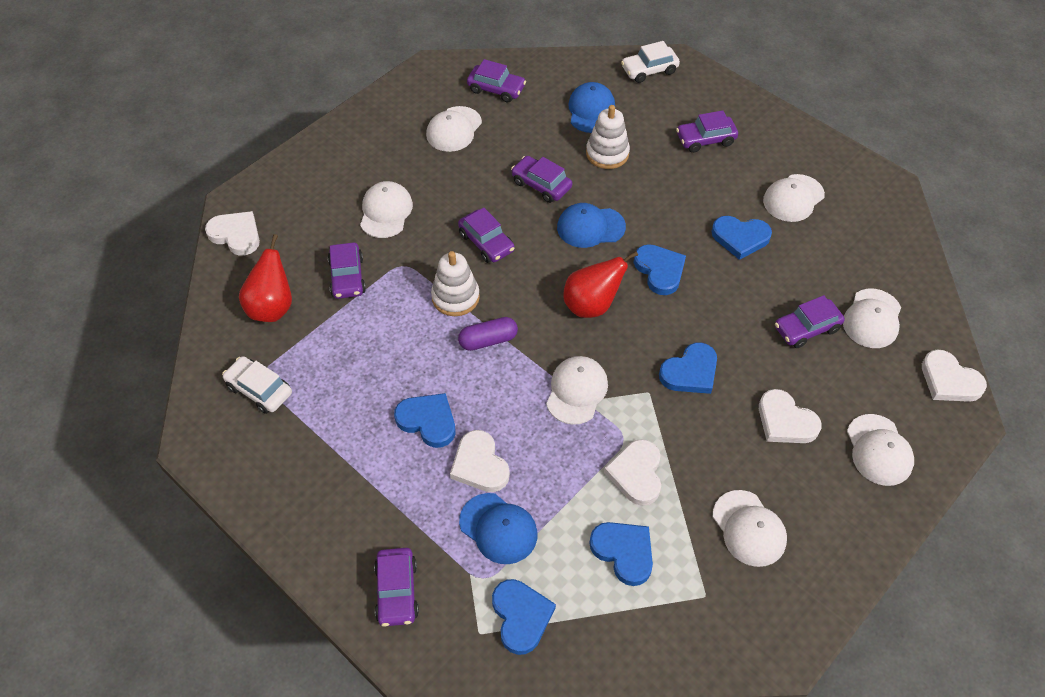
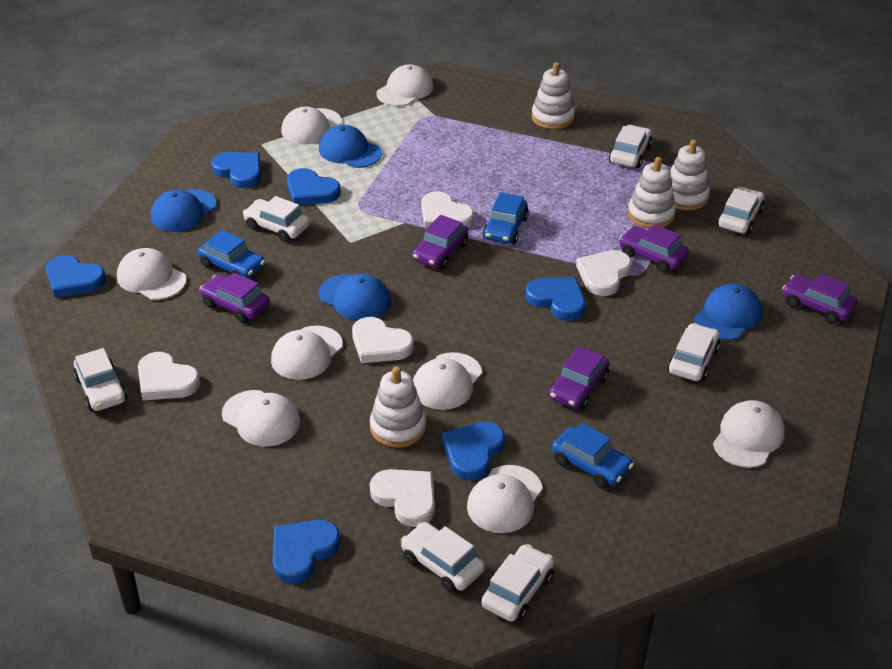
blue cap: 3 -> 4
blue car: 0 -> 3
purple capsule: 1 -> 0
purple car: 7 -> 5
red pear: 2 -> 0
white cap: 7 -> 8
white car: 2 -> 7
white stacking toy: 2 -> 4

